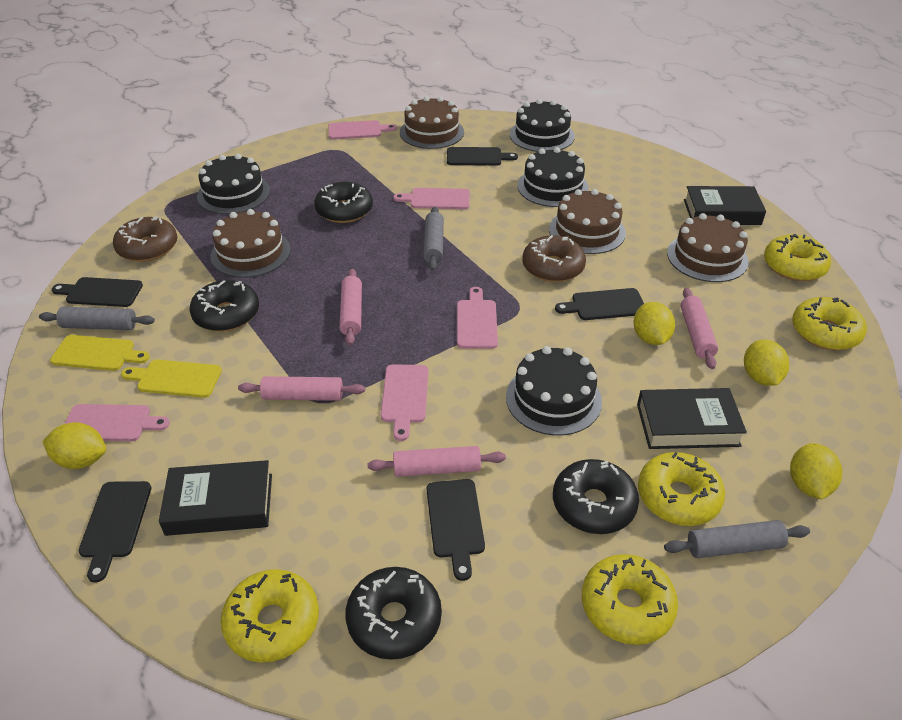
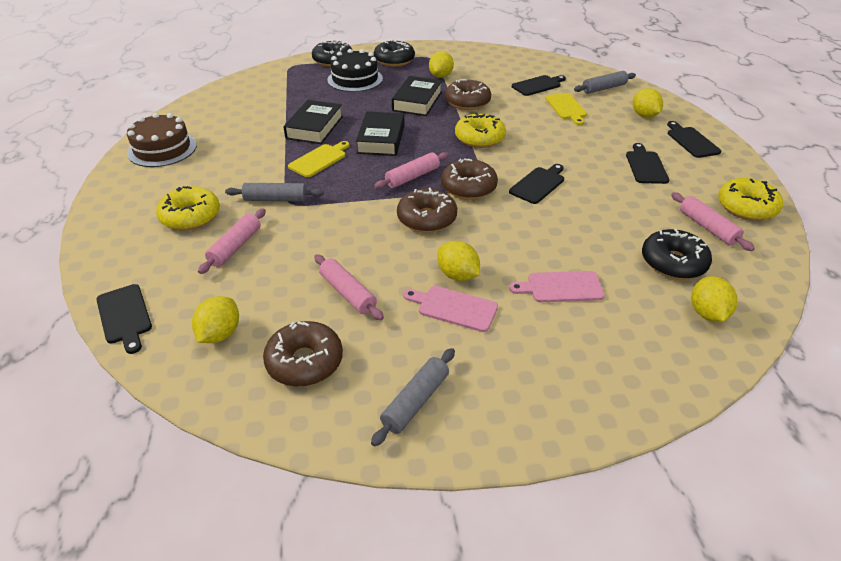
black cake: 4 -> 1
black donut: 4 -> 3
brown cake: 4 -> 1
brown donut: 2 -> 4
pink cutting board: 5 -> 2
yellow donut: 5 -> 3
yellow lemon: 4 -> 5

